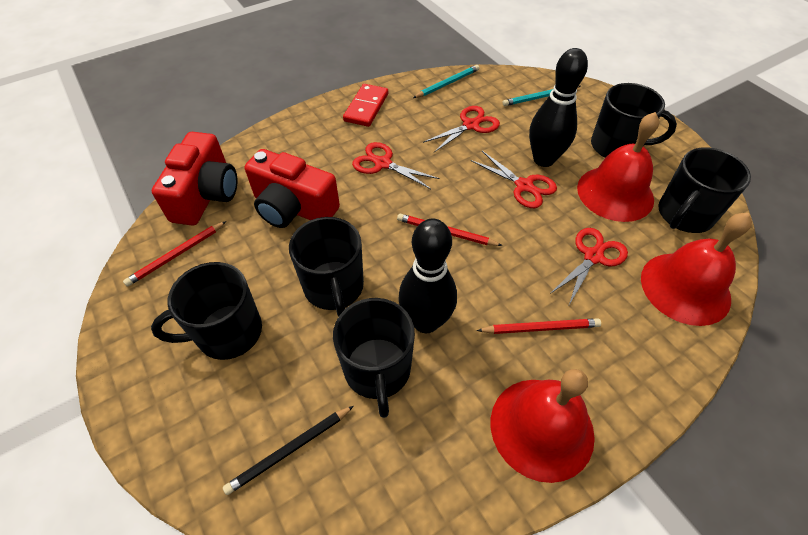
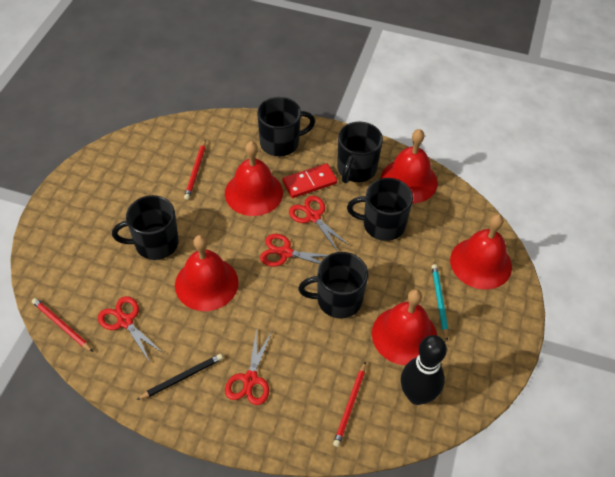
black bowling pin: 2 -> 1
red bell: 3 -> 5
red camera: 2 -> 0
turquoise pencil: 2 -> 1

